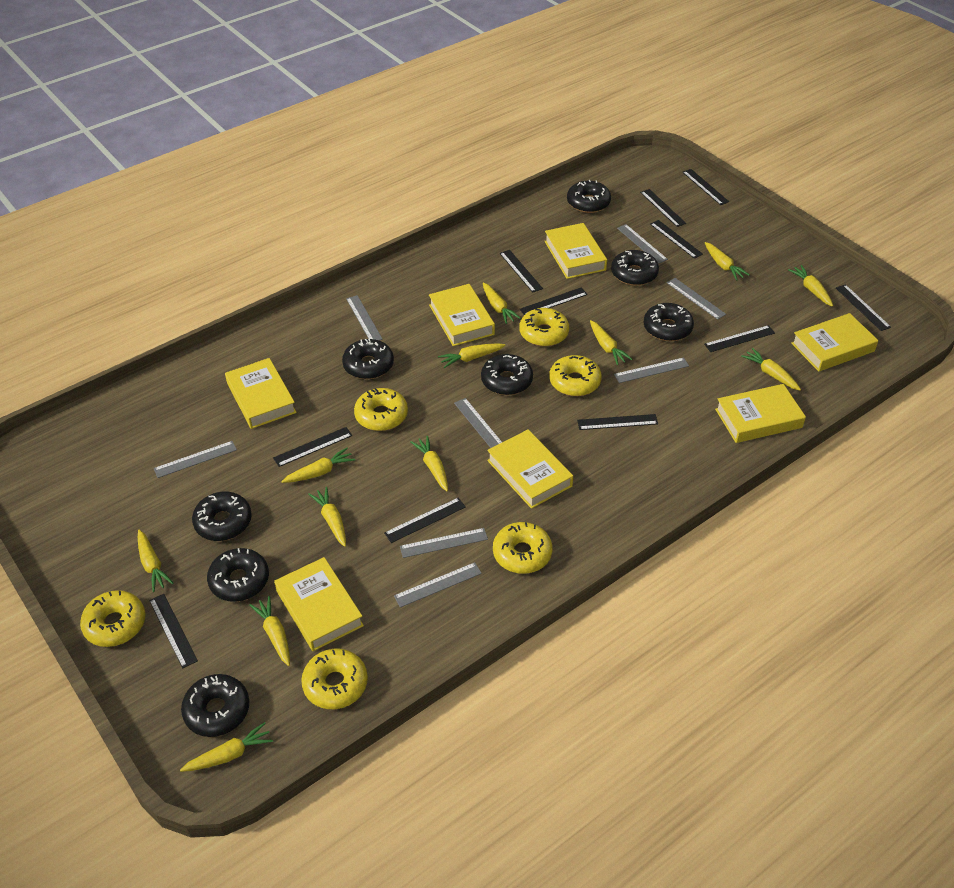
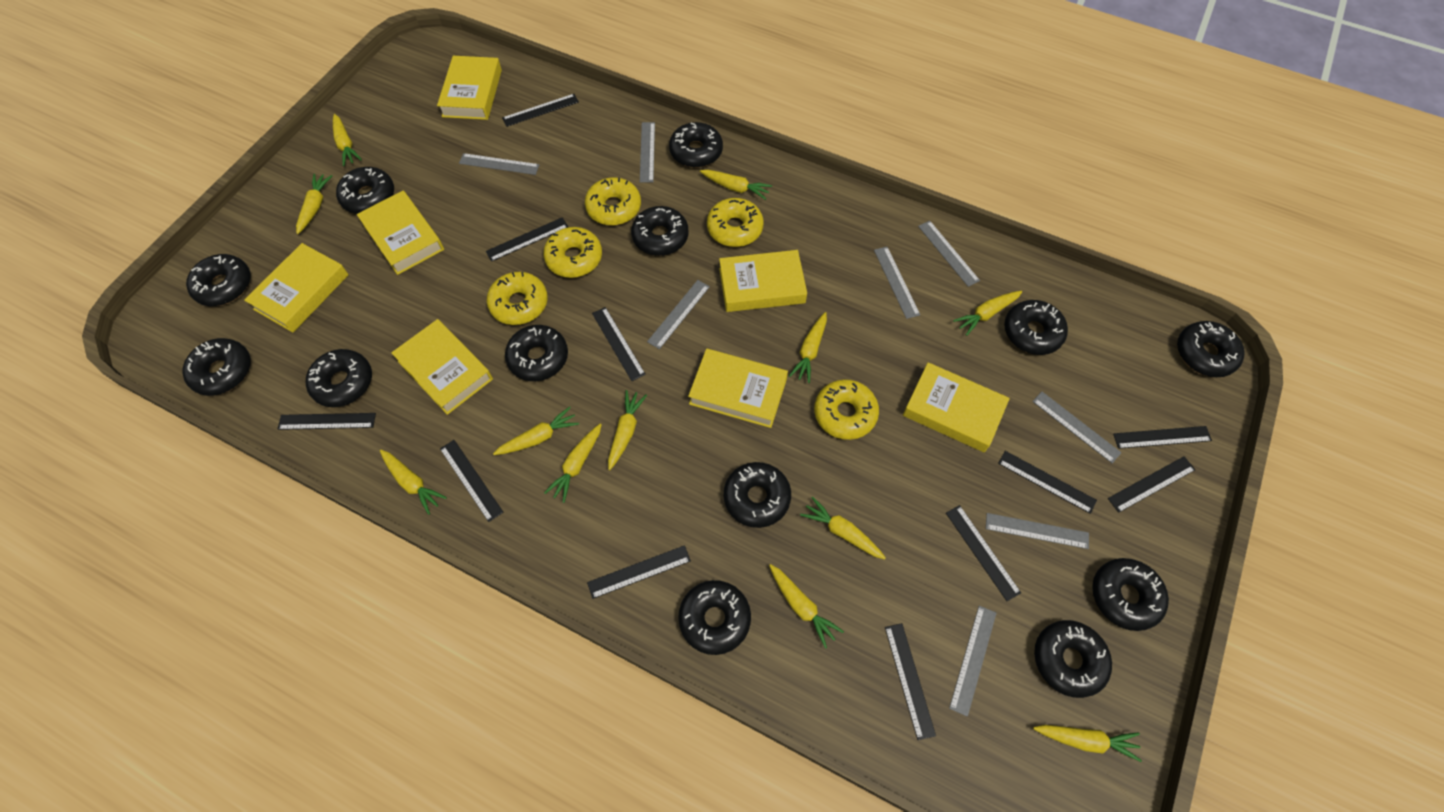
black donut: 8 -> 13
yellow donut: 6 -> 5

